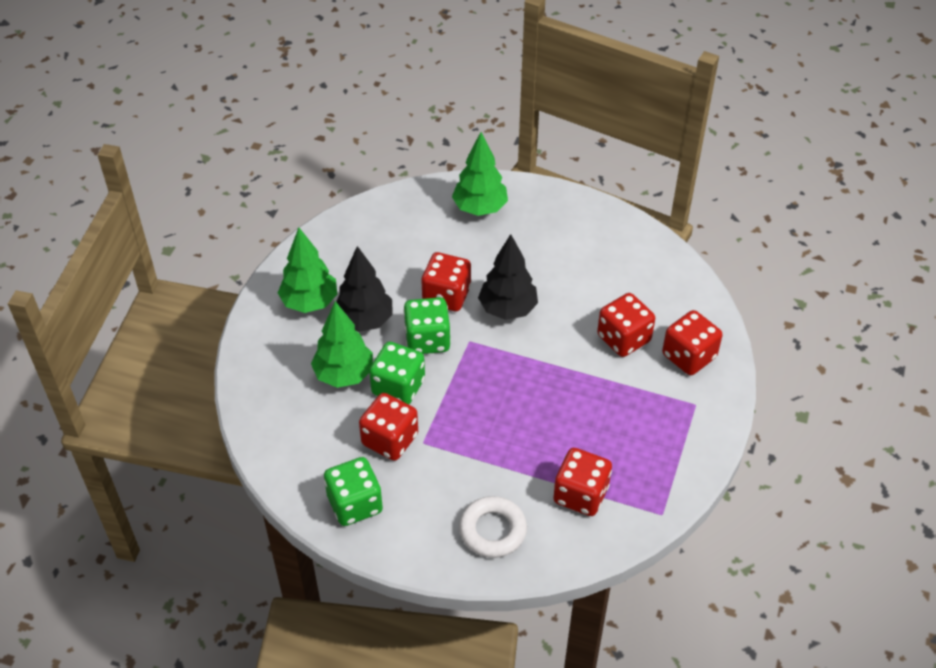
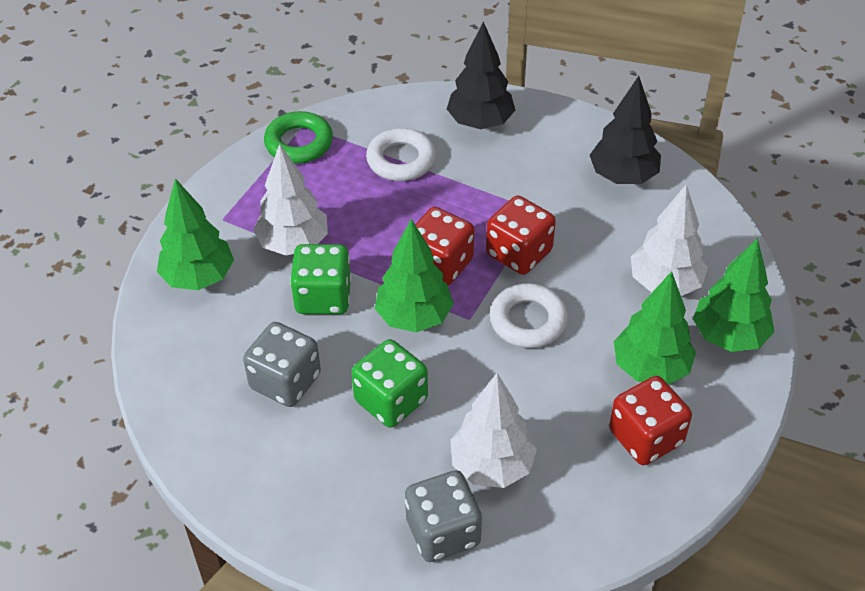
green dice: 3 -> 2
green ring: 0 -> 1
green tree: 3 -> 4
grey dice: 0 -> 2
red dice: 5 -> 3
white ring: 1 -> 2
white tree: 0 -> 3

